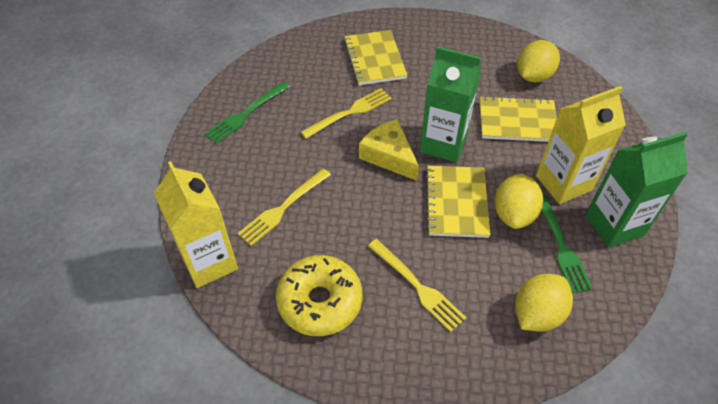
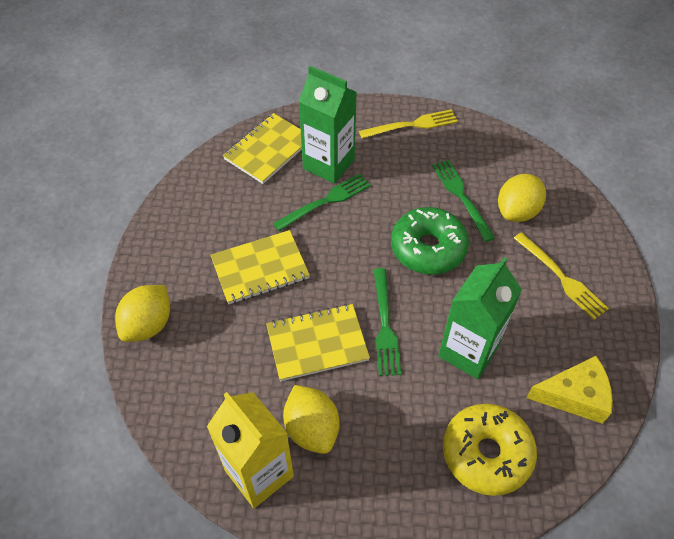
green donut: 0 -> 1
green fork: 2 -> 3
yellow carton: 2 -> 1
yellow fork: 3 -> 2

